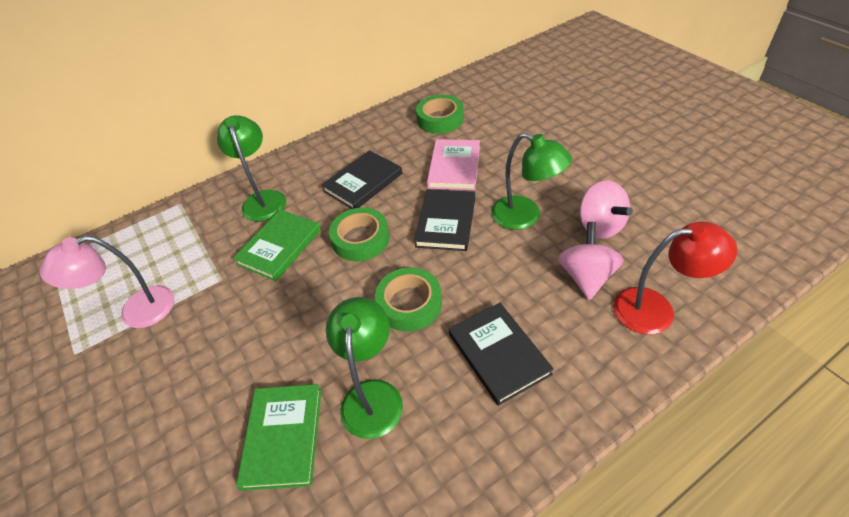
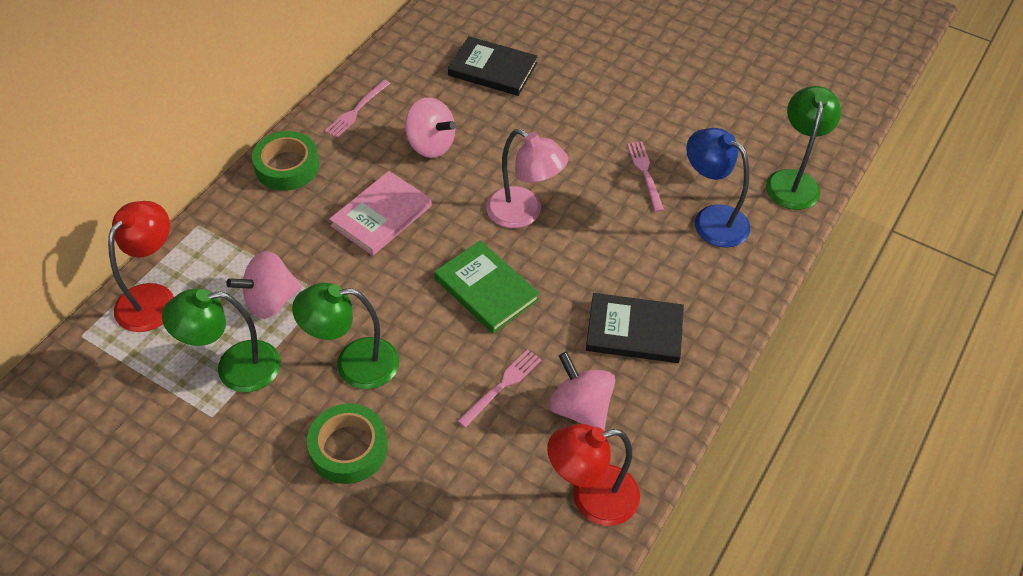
black book: 3 -> 2
blue lamp: 0 -> 1
green book: 2 -> 1
green tape: 3 -> 2
pink fork: 0 -> 3
pink spinning top: 2 -> 3
red lamp: 1 -> 2

